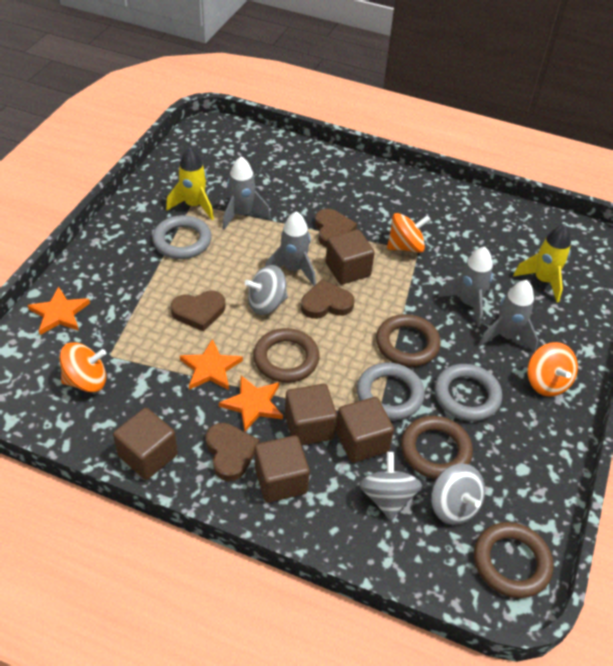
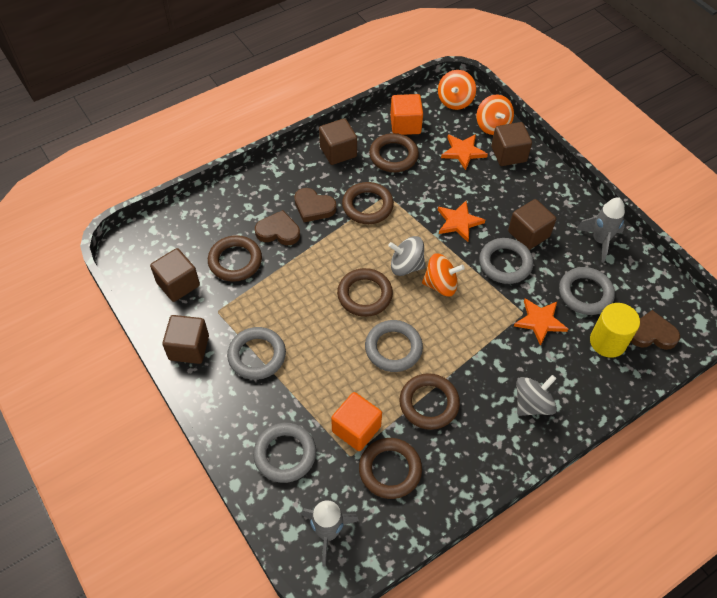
brown heart: 4 -> 3
brown ring: 4 -> 6
grey ring: 3 -> 5
grey rocket: 4 -> 2
grey spinning top: 3 -> 2
orange cube: 0 -> 2
yellow cylinder: 0 -> 1
yellow rocket: 2 -> 0

